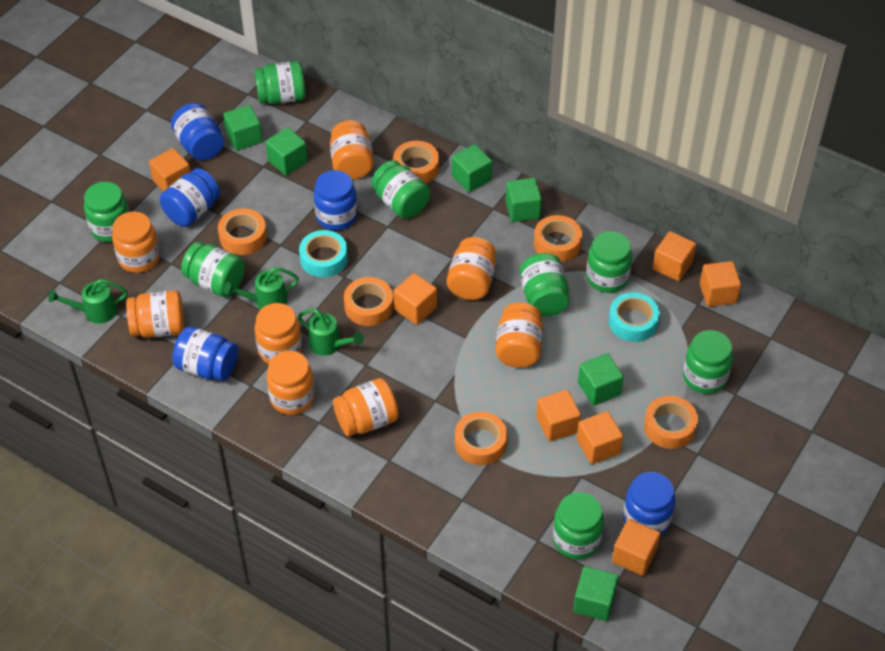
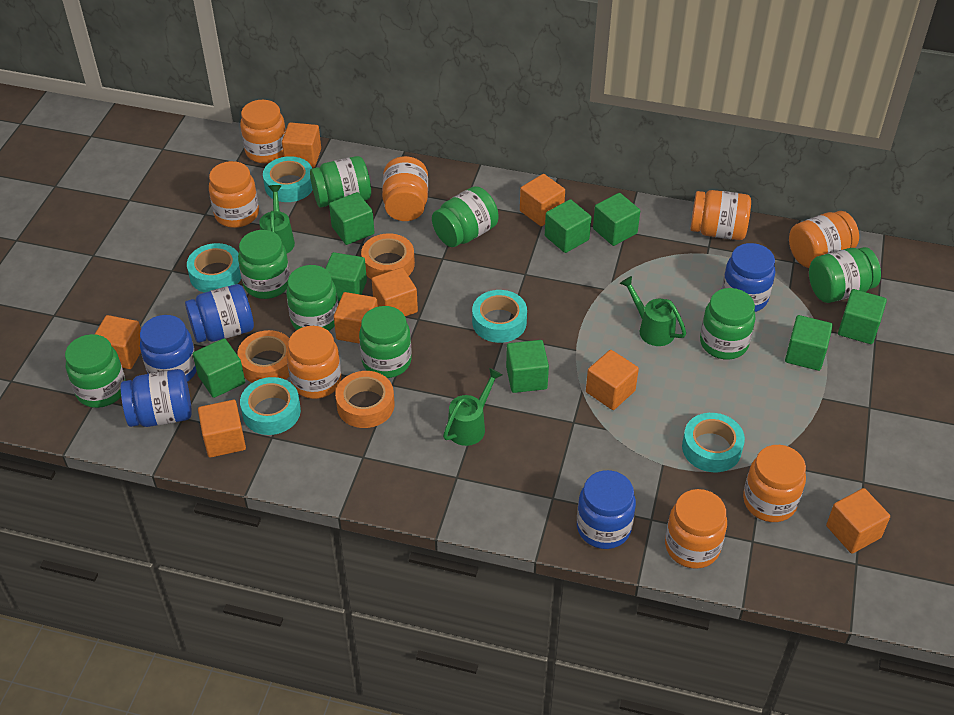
green cube: 6 -> 8
orange cube: 7 -> 8
orange tape: 6 -> 3
turquoise tape: 2 -> 5

